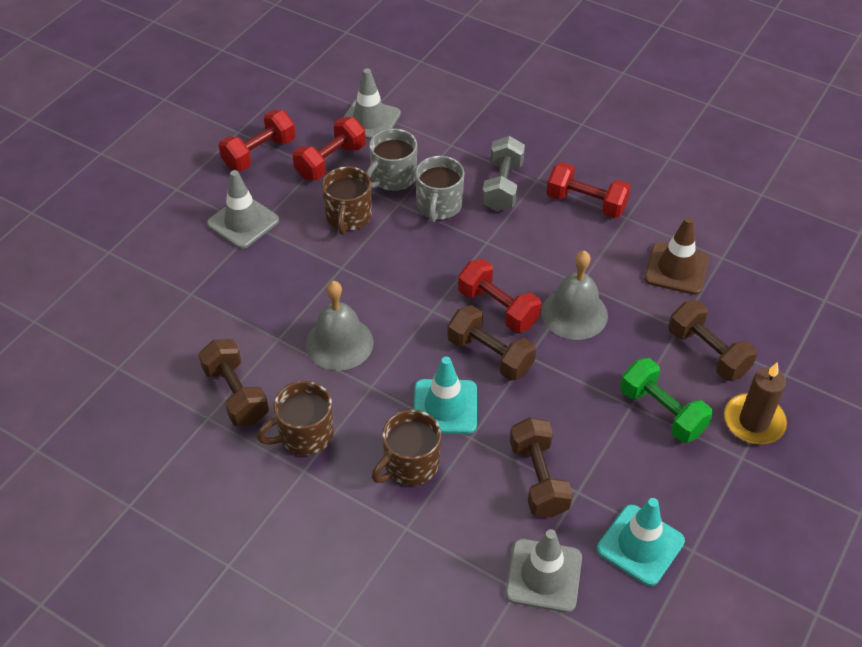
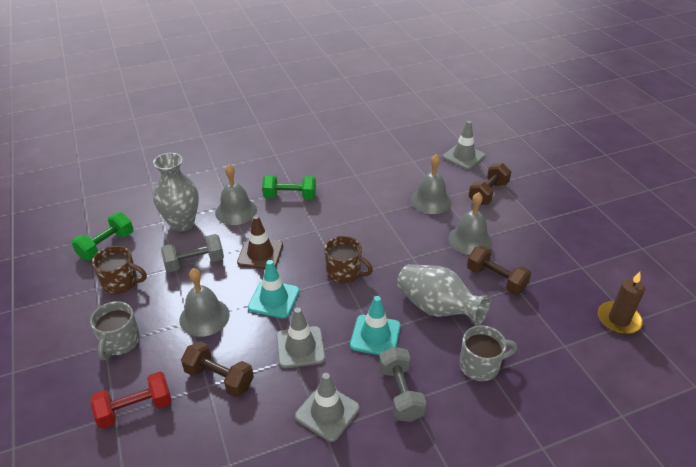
brown dumbbell: 4 -> 3
brown mug: 3 -> 2
green dumbbell: 1 -> 2
grey bell: 2 -> 4
grey dumbbell: 1 -> 2
grey vase: 0 -> 2
red dumbbell: 4 -> 1

